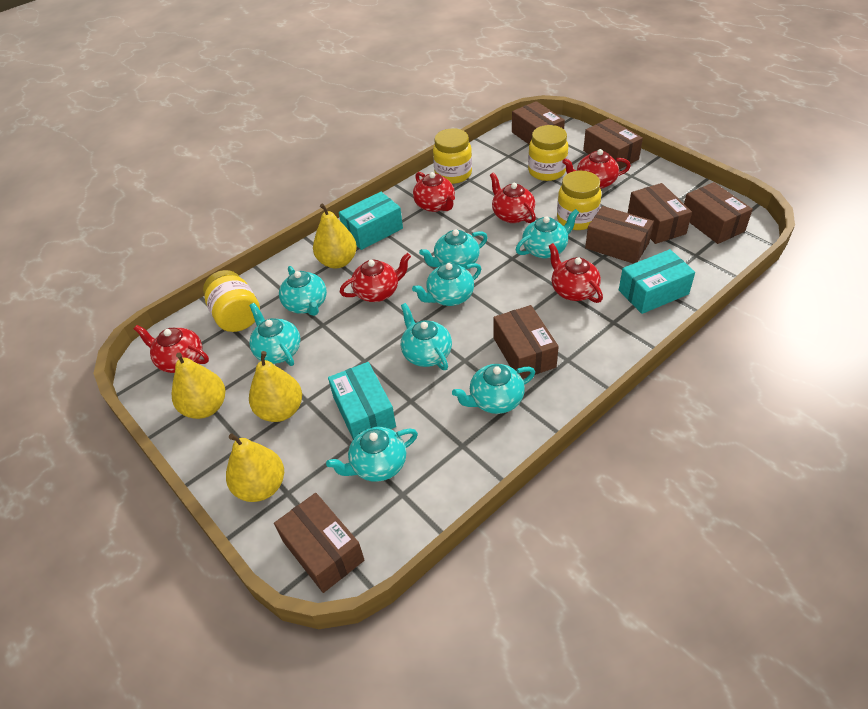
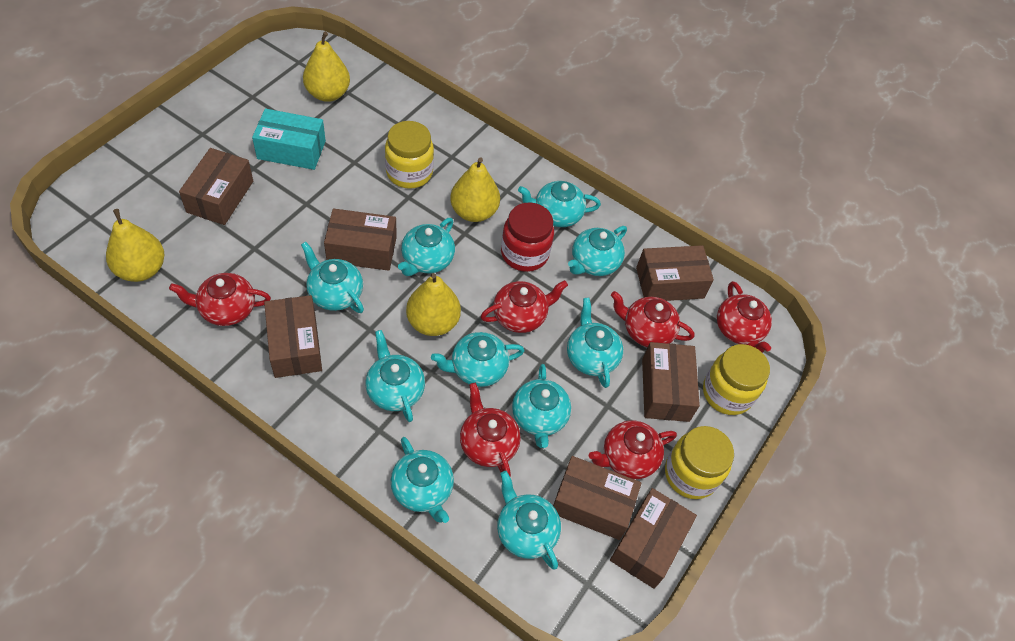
red jar: 0 -> 1
turquoise box: 3 -> 1
turquoise teapot: 8 -> 10
yellow jar: 4 -> 3

